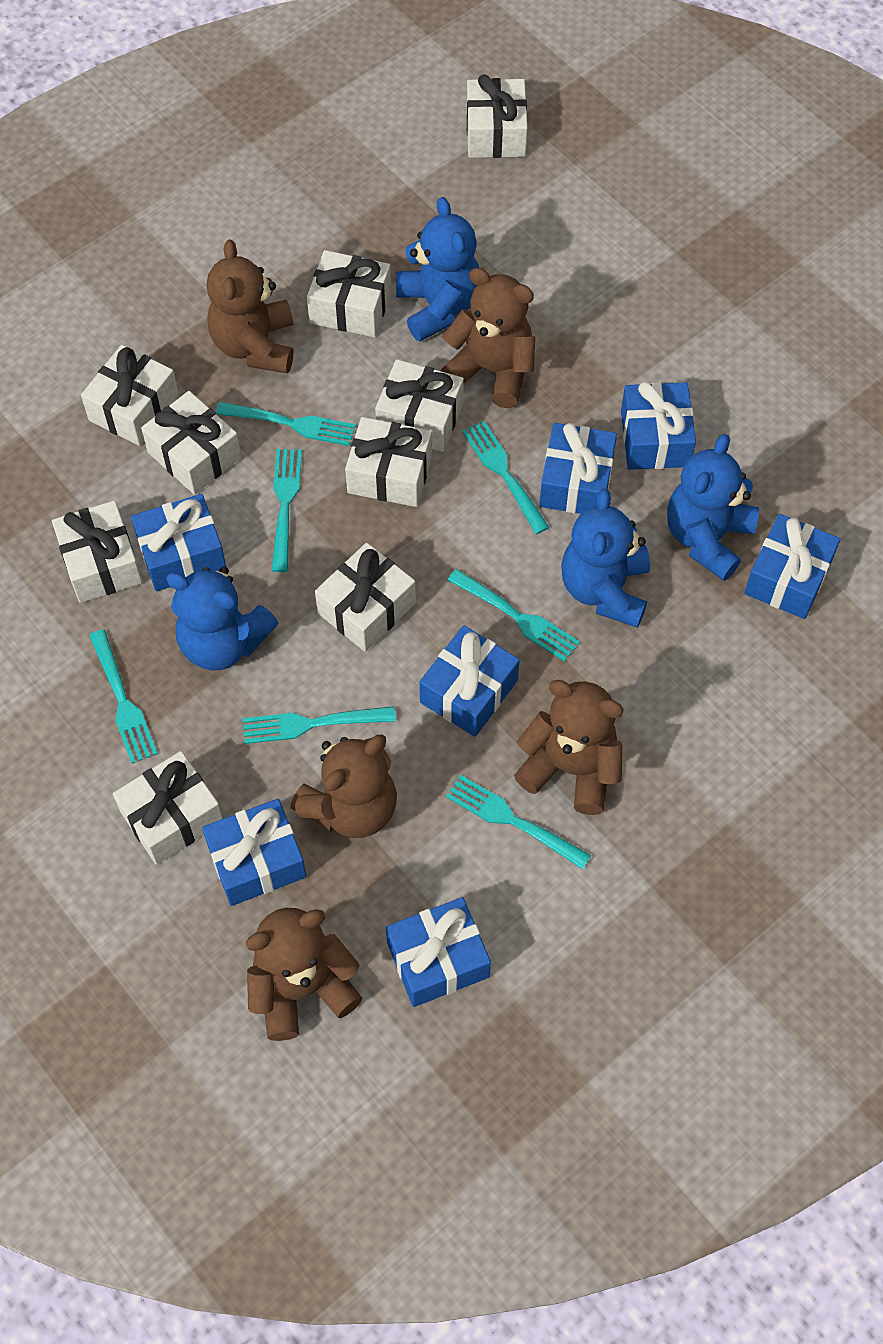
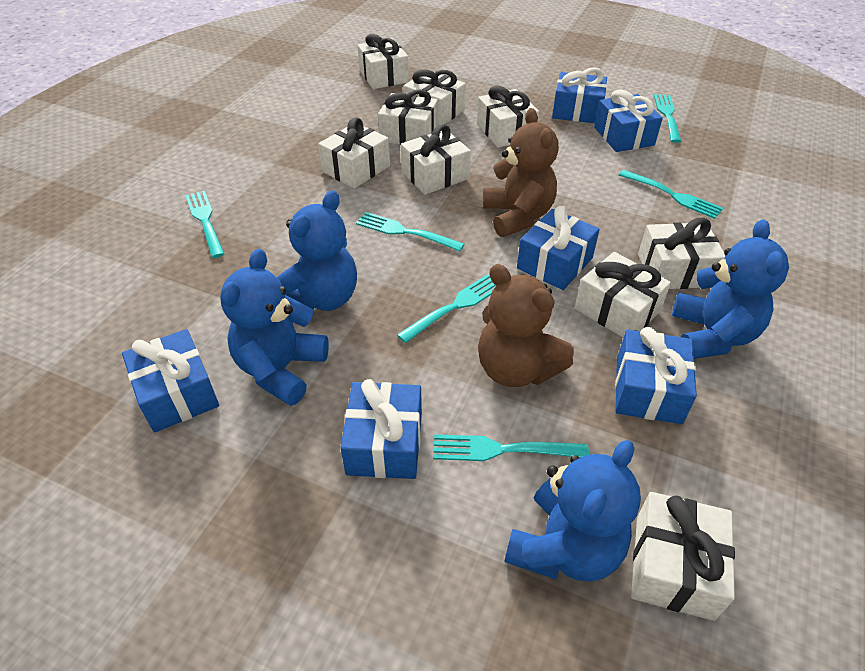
blue gift: 7 -> 6
brown teddy bear: 5 -> 2
turquoise fork: 7 -> 6

